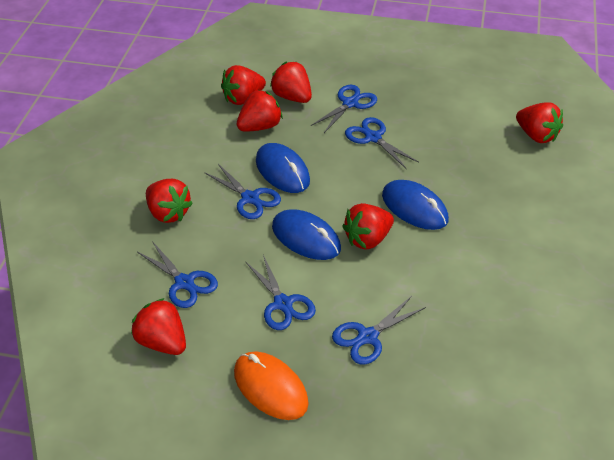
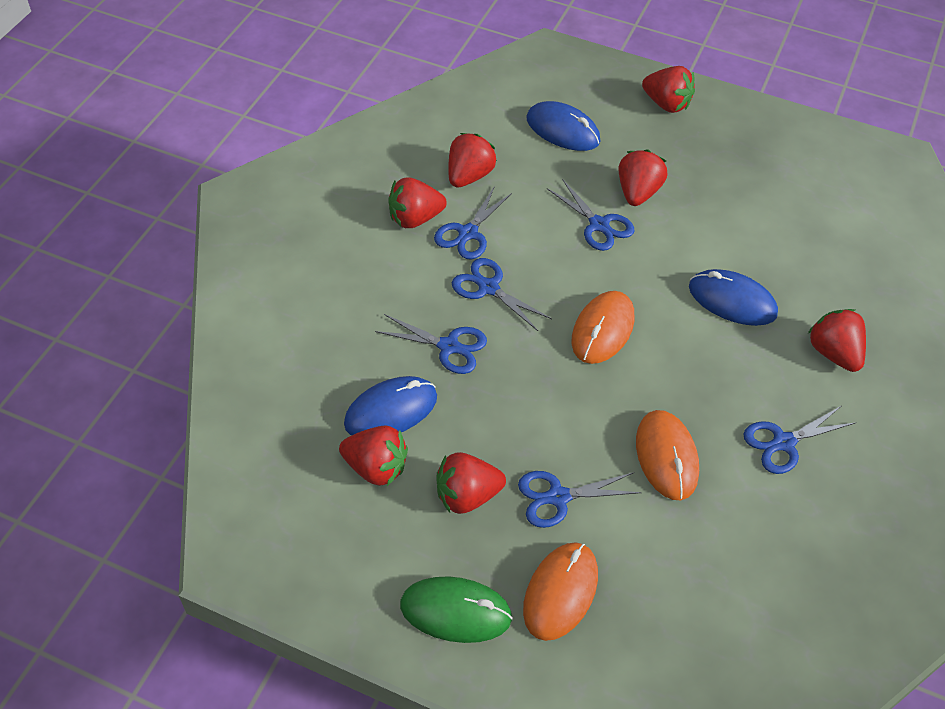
green mouse: 0 -> 1
orange mouse: 1 -> 3

